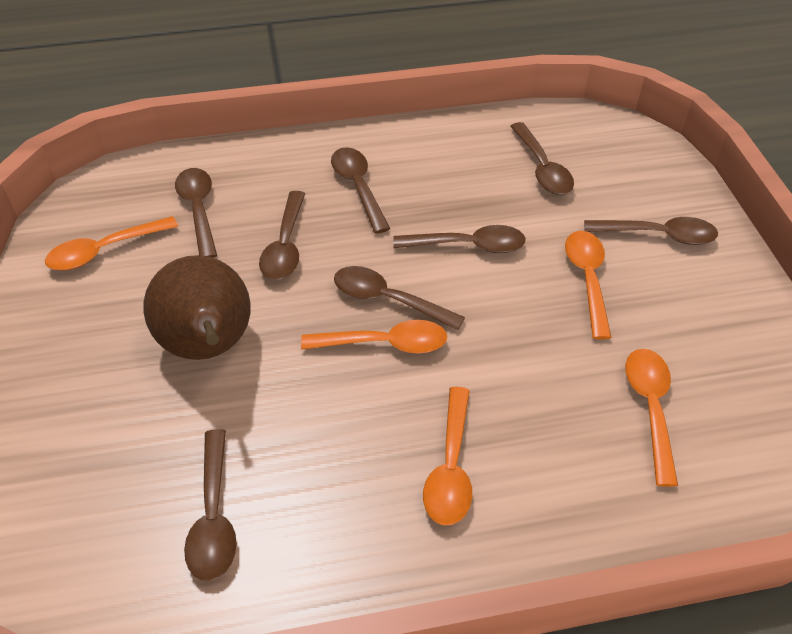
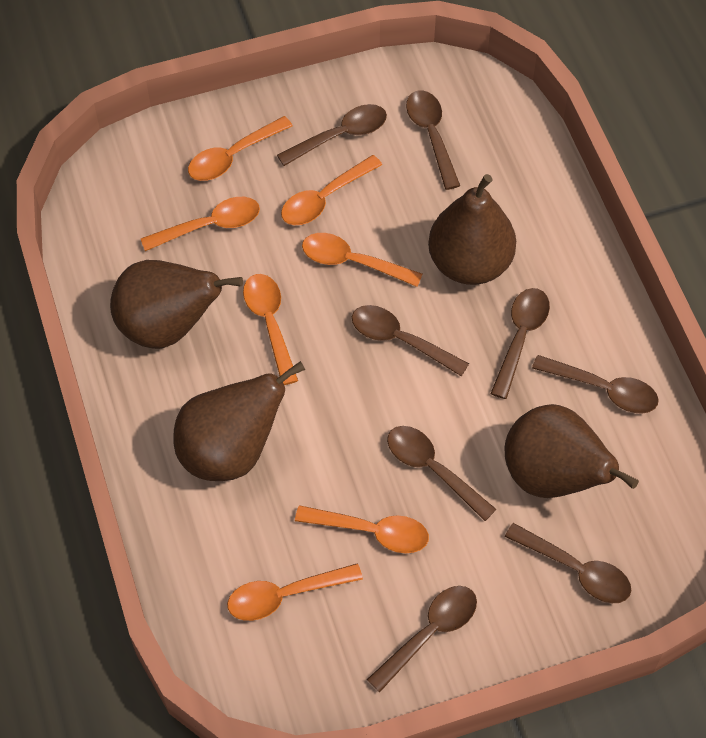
brown pear: 1 -> 4
orange spoon: 5 -> 7

